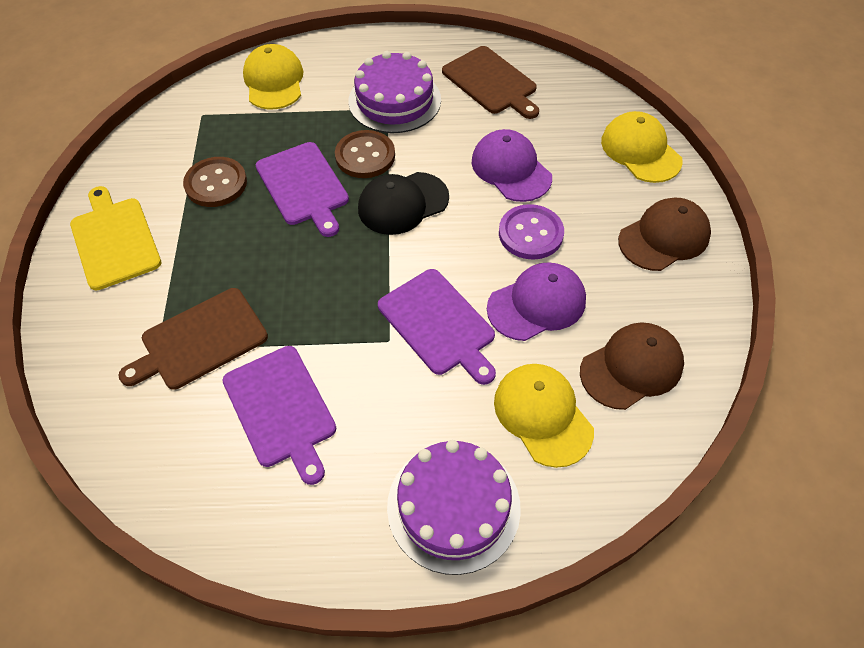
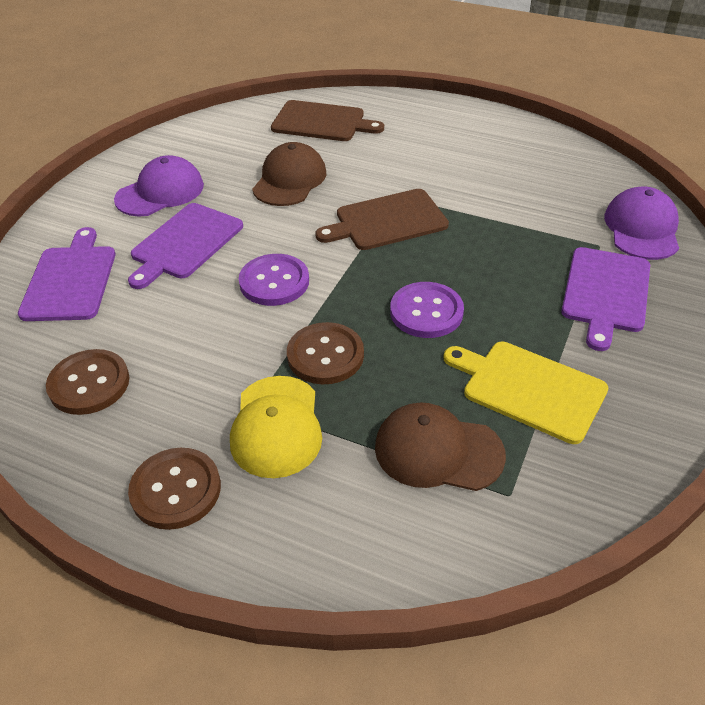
black cap: 1 -> 0
brown button: 2 -> 3
purple button: 1 -> 2
purple cake: 2 -> 0
yellow cap: 3 -> 1

